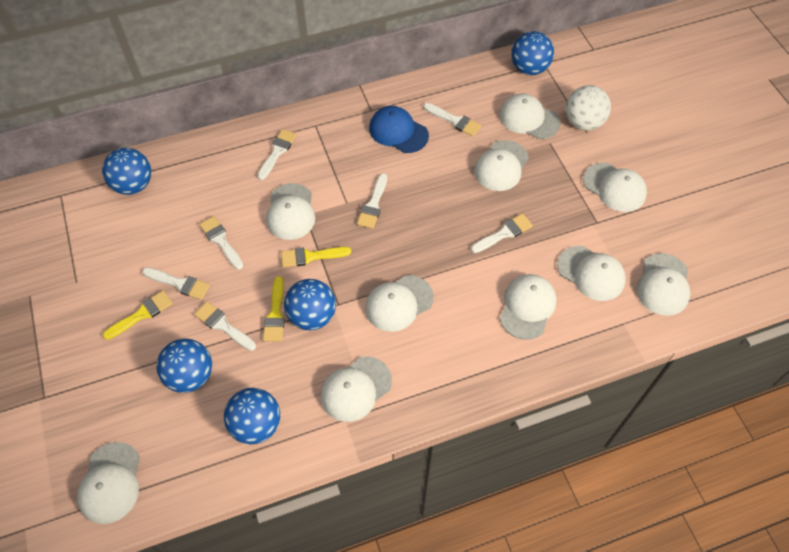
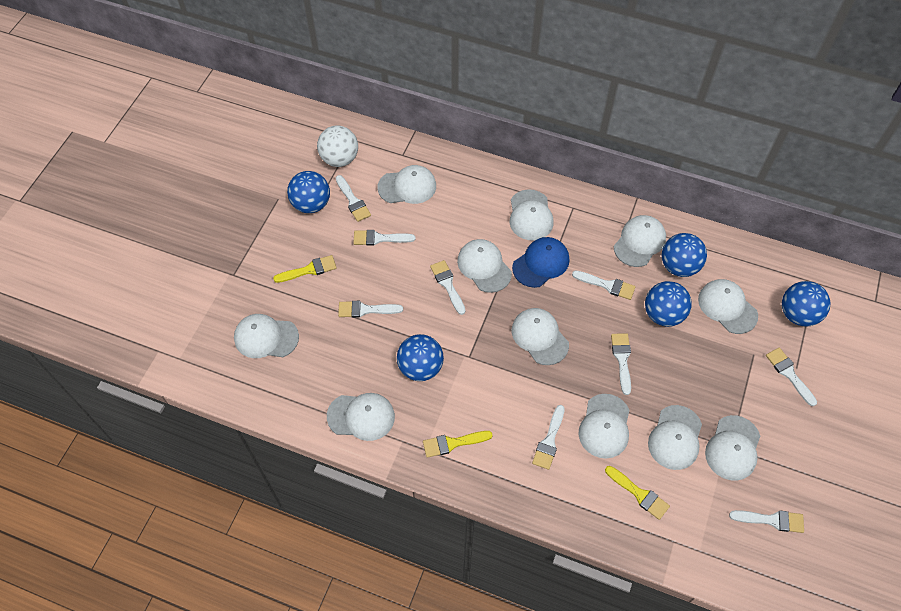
white brush: 7 -> 9
white cap: 10 -> 11

